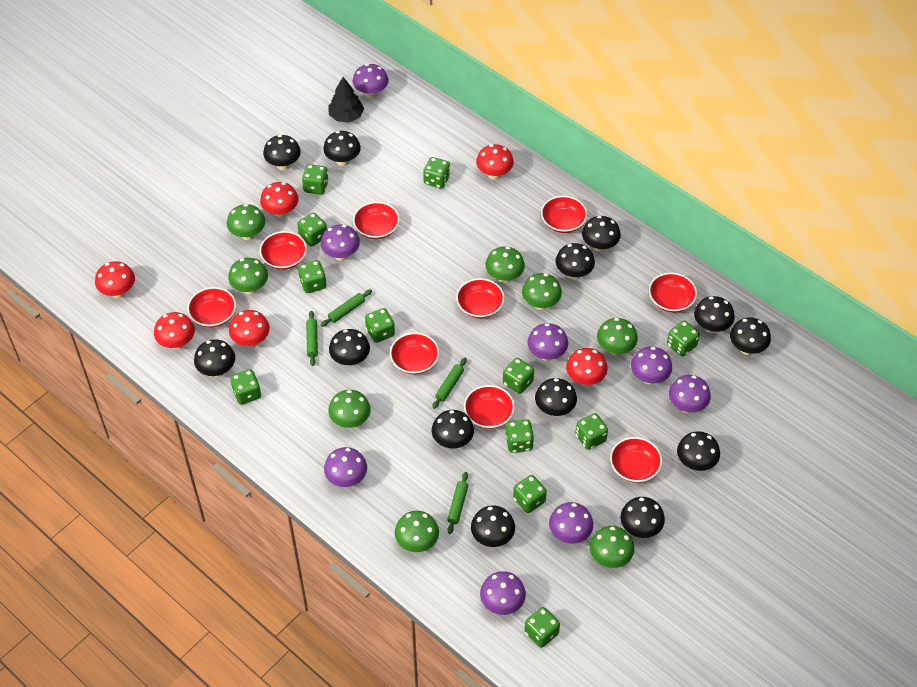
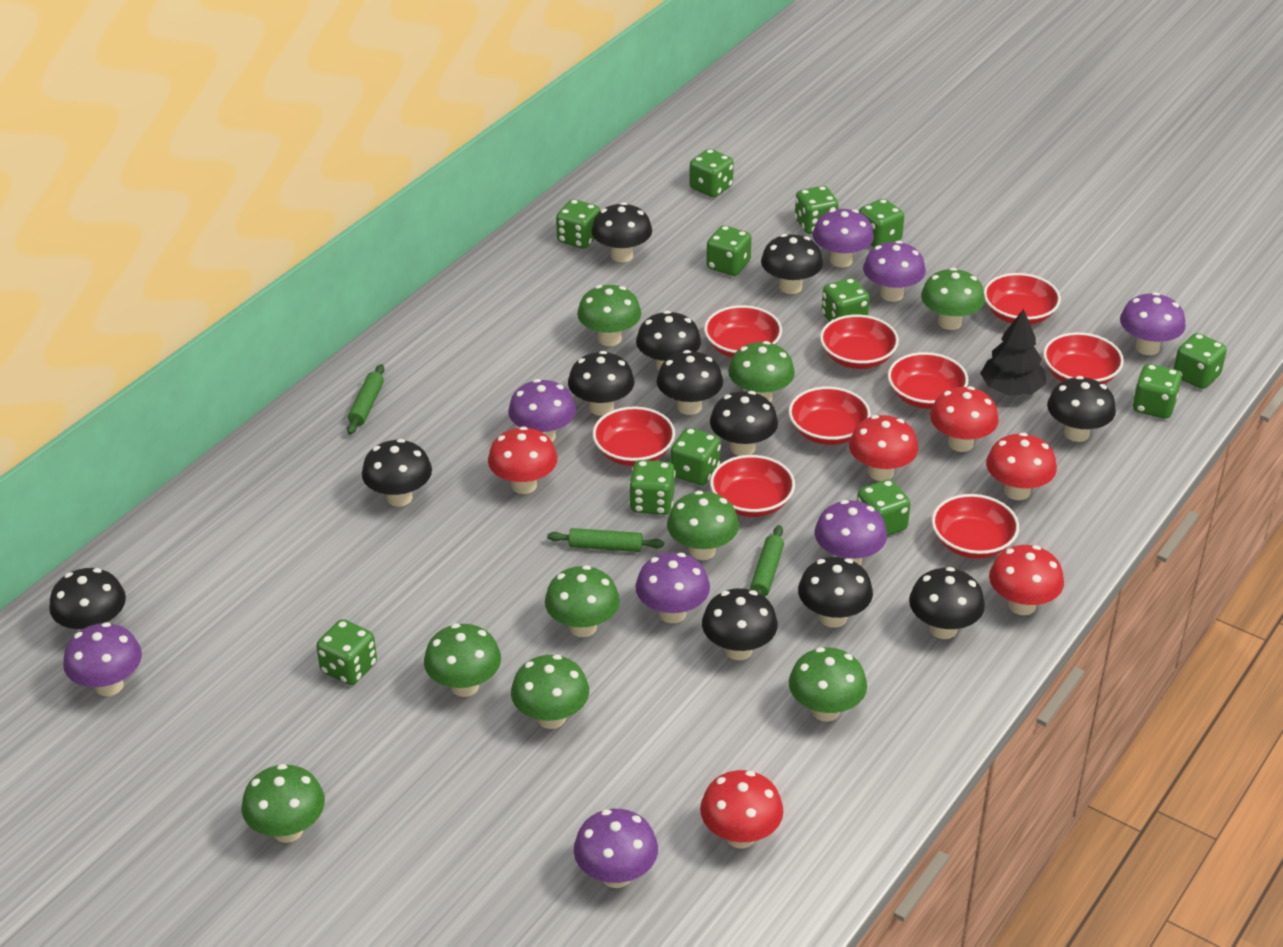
black mushroom: 13 -> 12
green mushroom: 8 -> 9
green rolling pin: 4 -> 3

